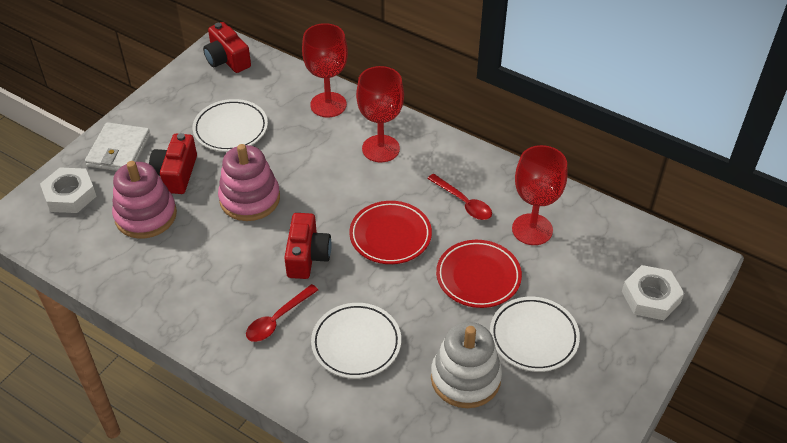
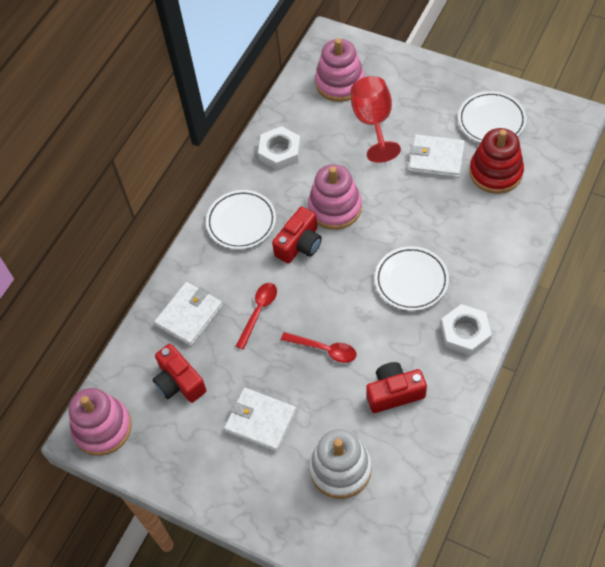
pink stacking toy: 2 -> 3
red goblet: 3 -> 1
red plate: 2 -> 0
red stacking toy: 0 -> 1
white wallet: 1 -> 3

